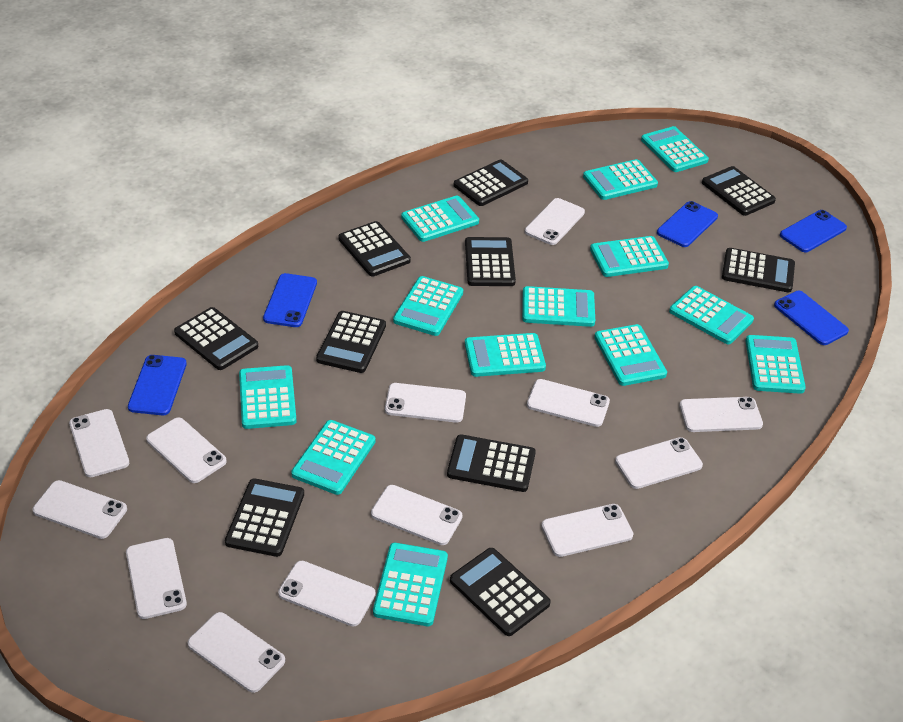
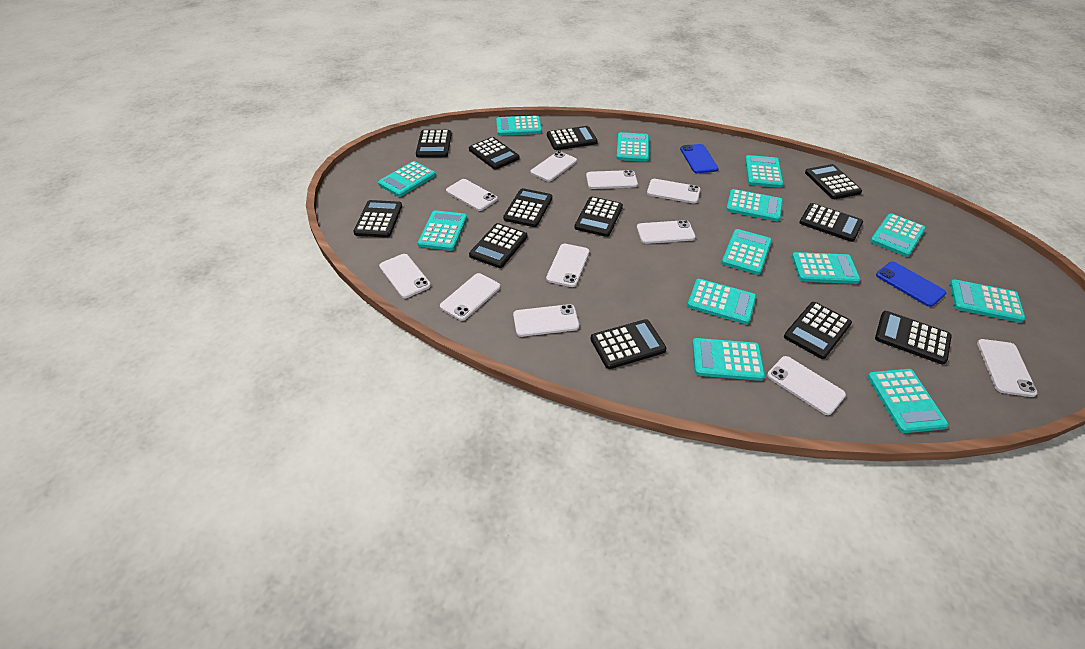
black calculator: 10 -> 12
blue phone: 5 -> 2
white phone: 13 -> 11

